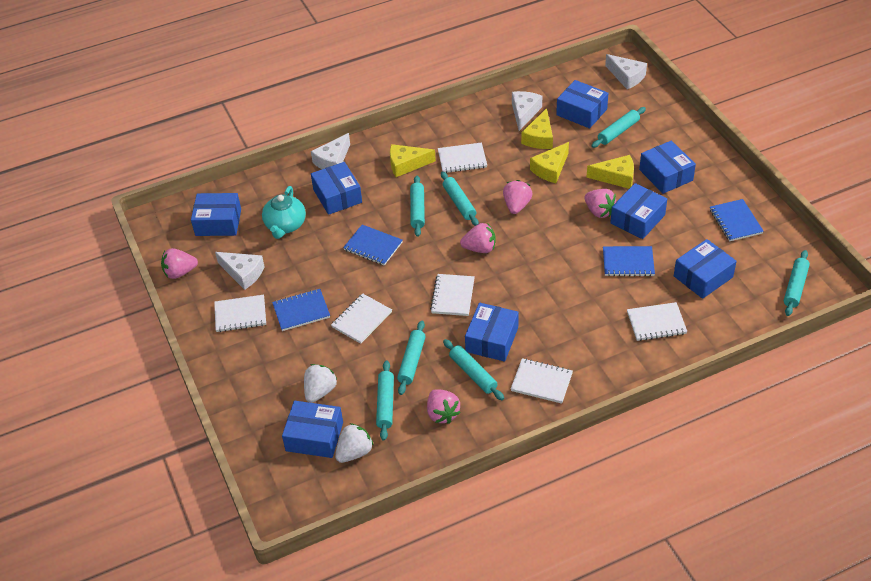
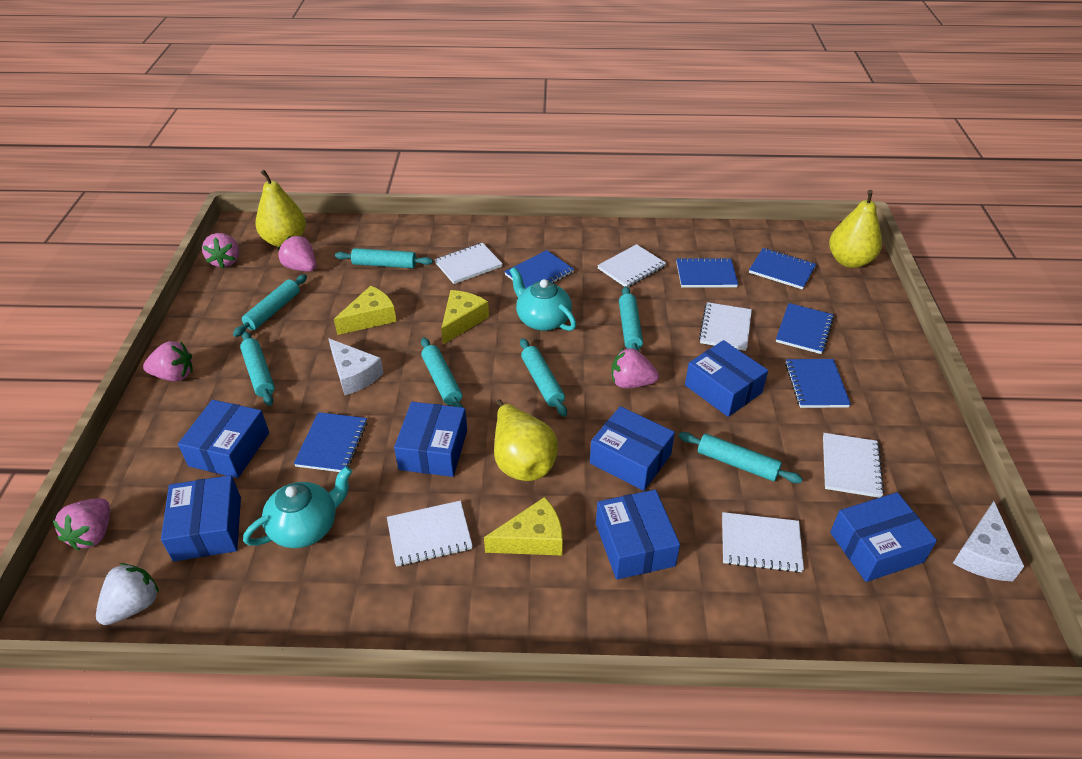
blue box: 8 -> 7
blue notebook: 4 -> 6
turquoise teapot: 1 -> 2
white cheese: 4 -> 2
white strawberry: 2 -> 1
yellow cheese: 4 -> 3
yellow pear: 0 -> 3

